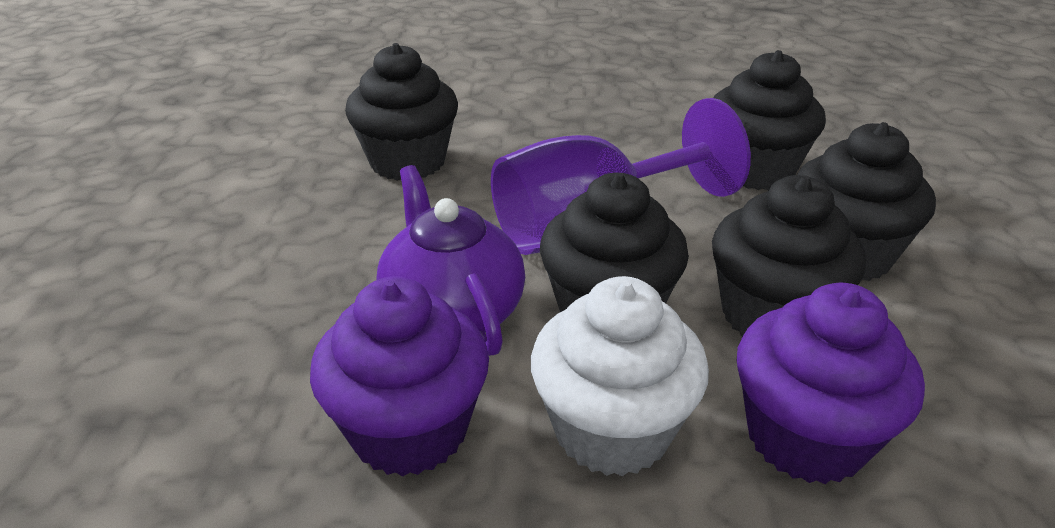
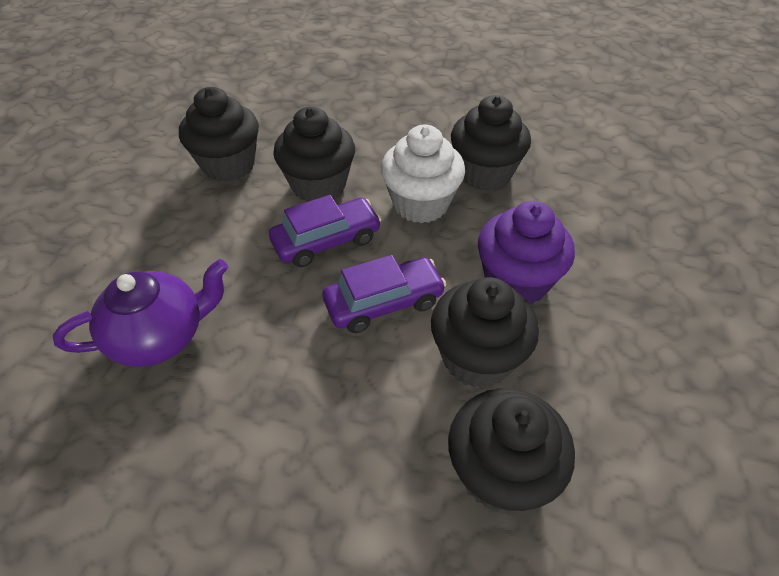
purple car: 0 -> 2
purple cupcake: 2 -> 1
purple goblet: 1 -> 0

